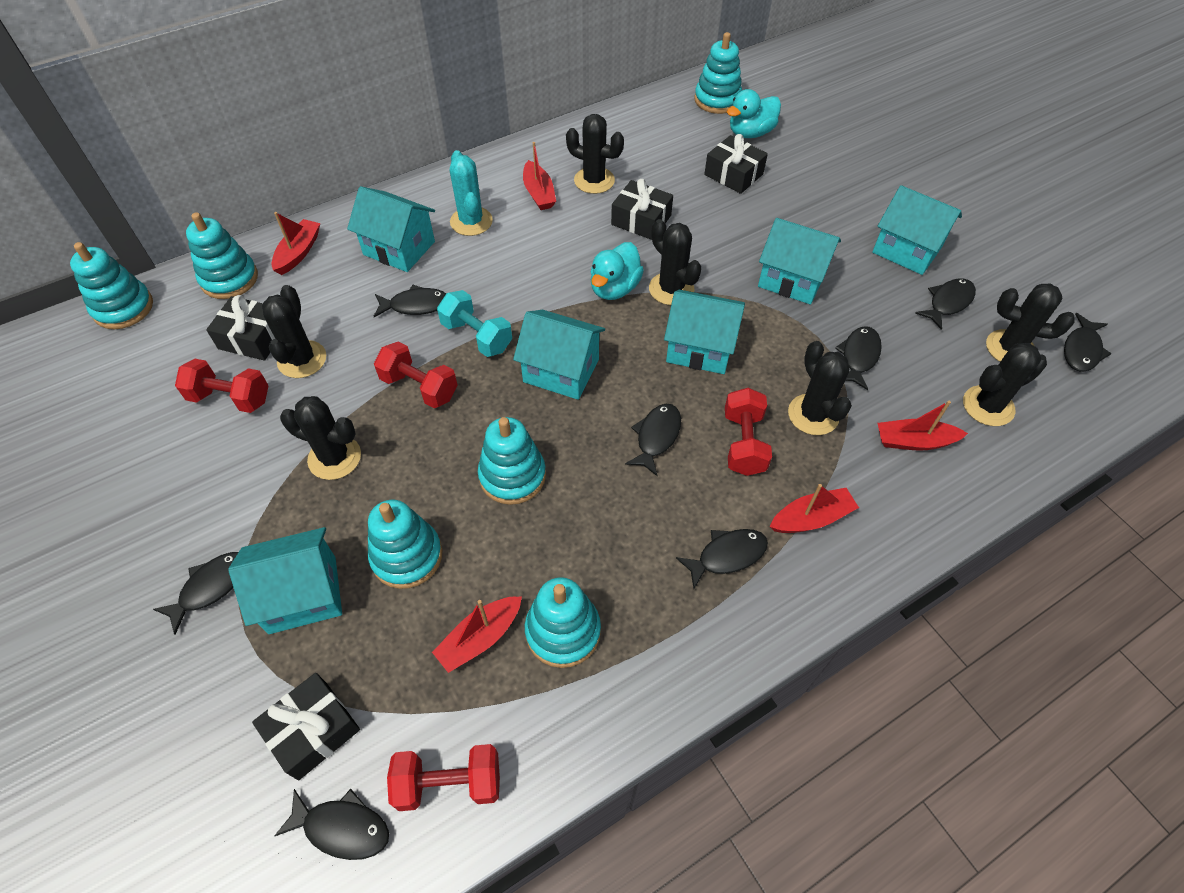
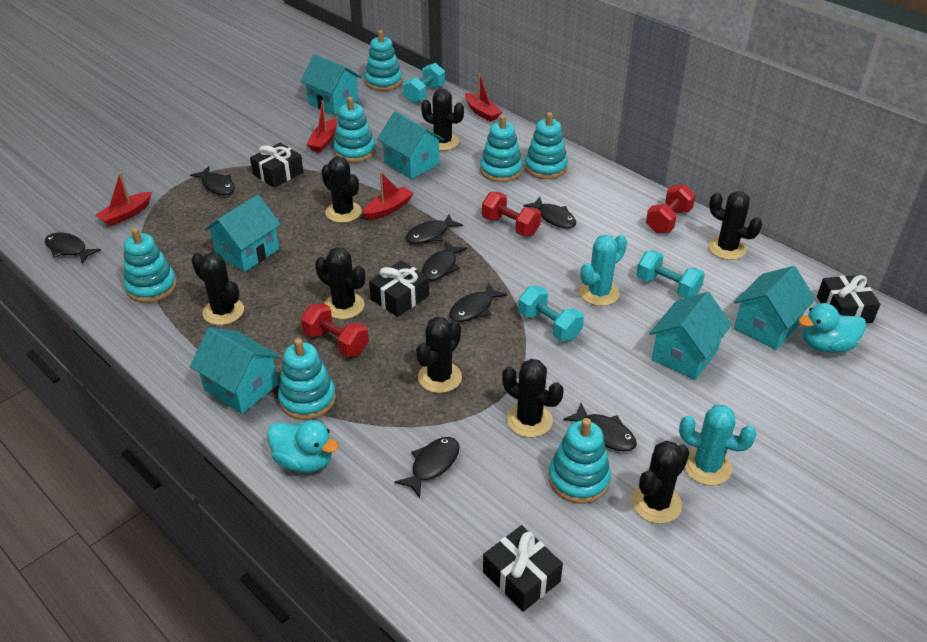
black cactus: 7 -> 8
red boat: 5 -> 4
red dumbbell: 4 -> 3
turquoise cactus: 1 -> 2
turquoise dumbbell: 1 -> 3
turquoise stacking toy: 6 -> 7

